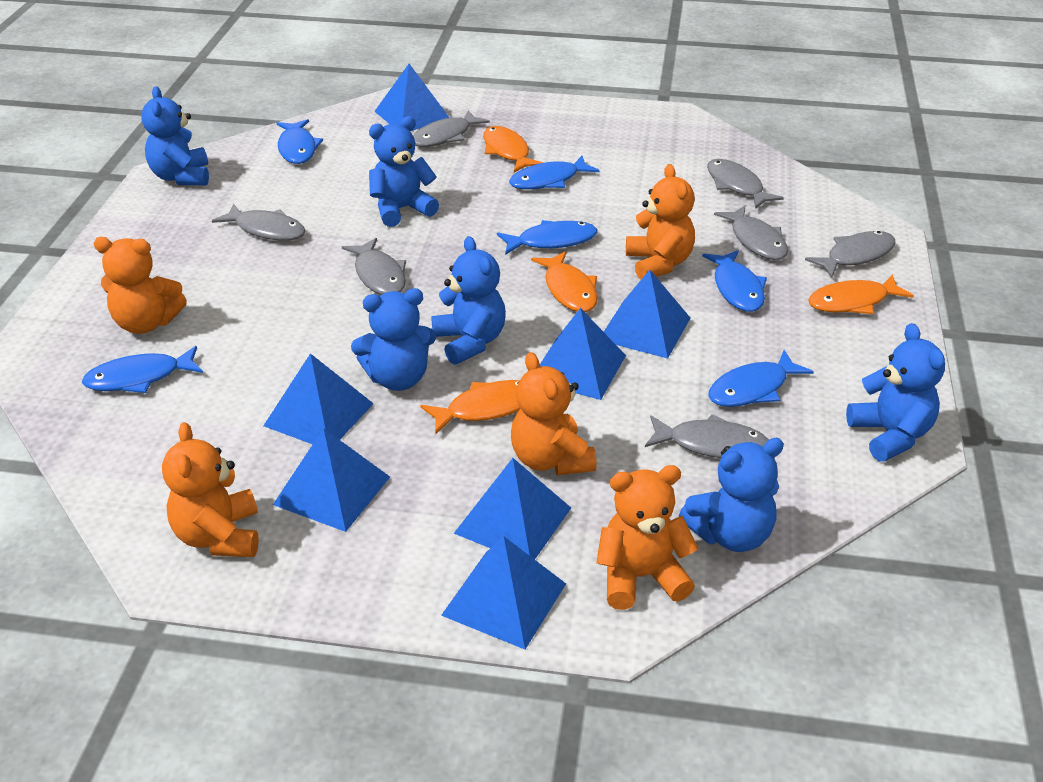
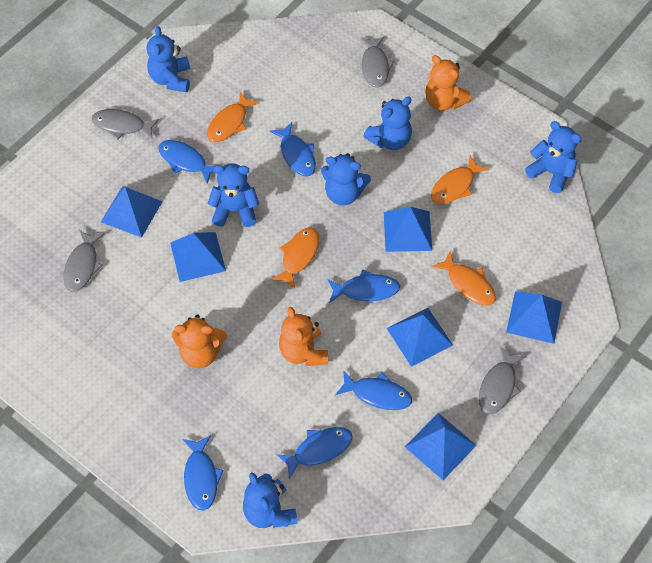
blue pyramid: 7 -> 6
grey fish: 7 -> 4
orange teddy bear: 5 -> 3

